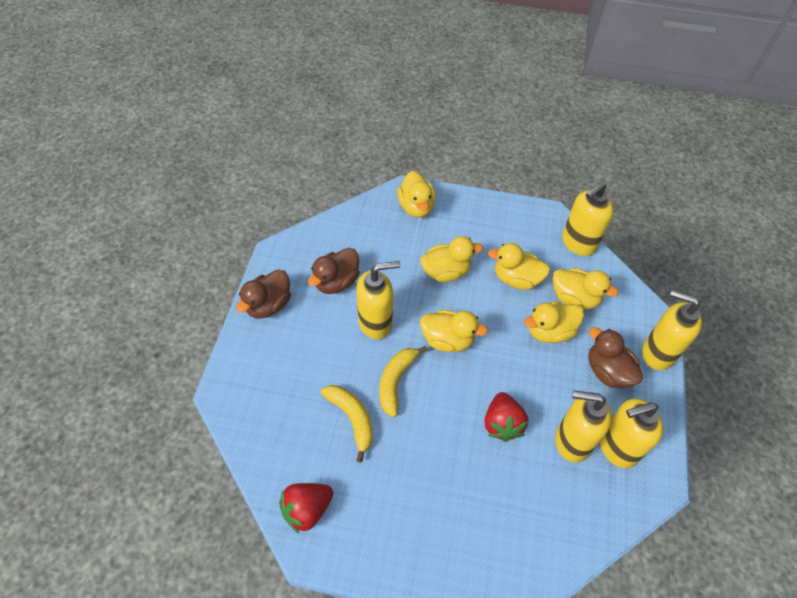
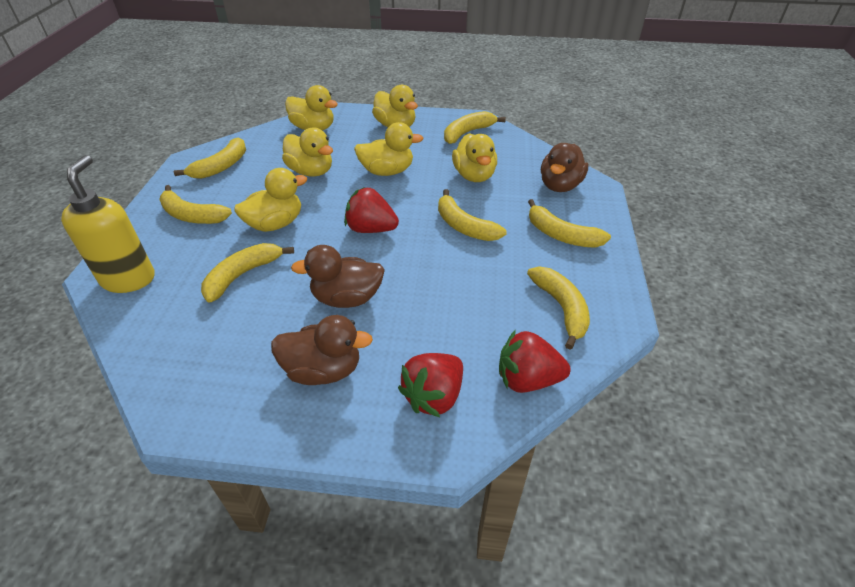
red strawberry: 2 -> 3
yellow banana: 2 -> 7
yellow soap dispenser: 5 -> 1

